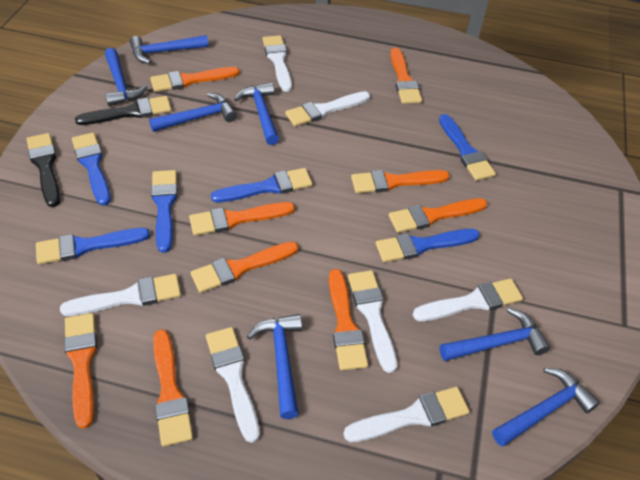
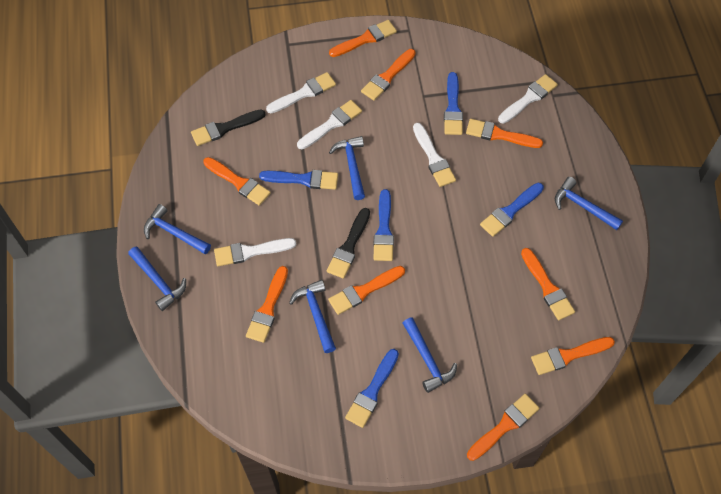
blue brush: 6 -> 5
blue hammer: 7 -> 6
white brush: 7 -> 5

